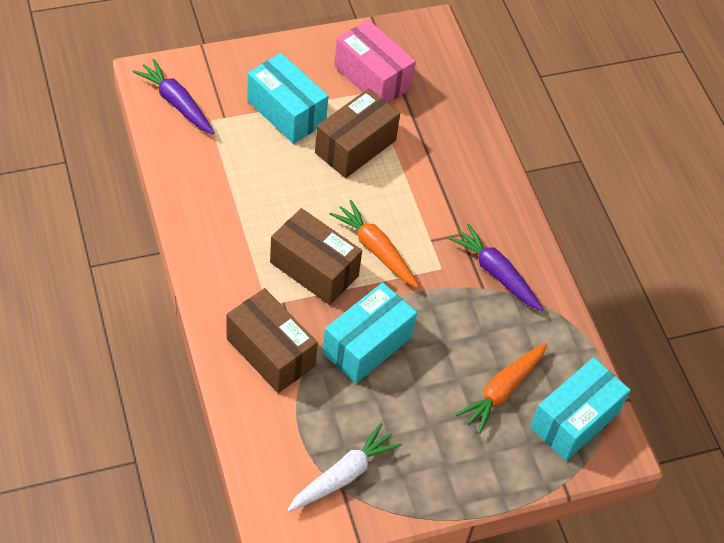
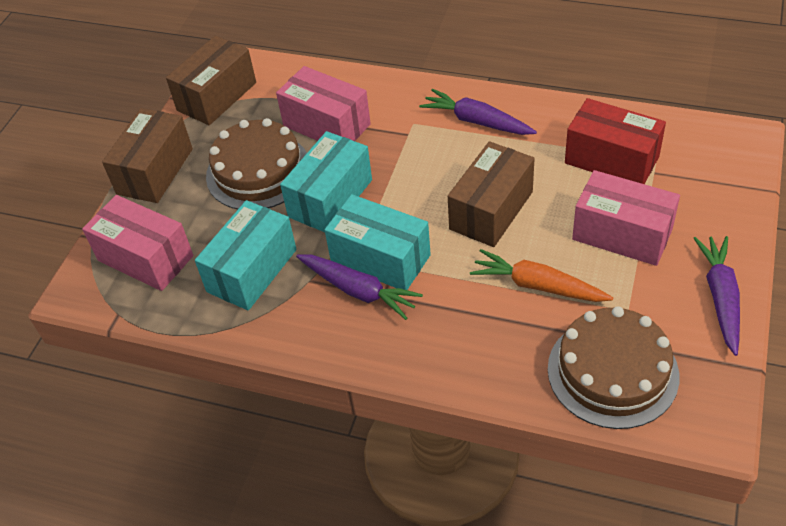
brown cake: 0 -> 2
orange carrot: 2 -> 1
pink box: 1 -> 3
purple carrot: 2 -> 3
red box: 0 -> 1
white carrot: 1 -> 0

